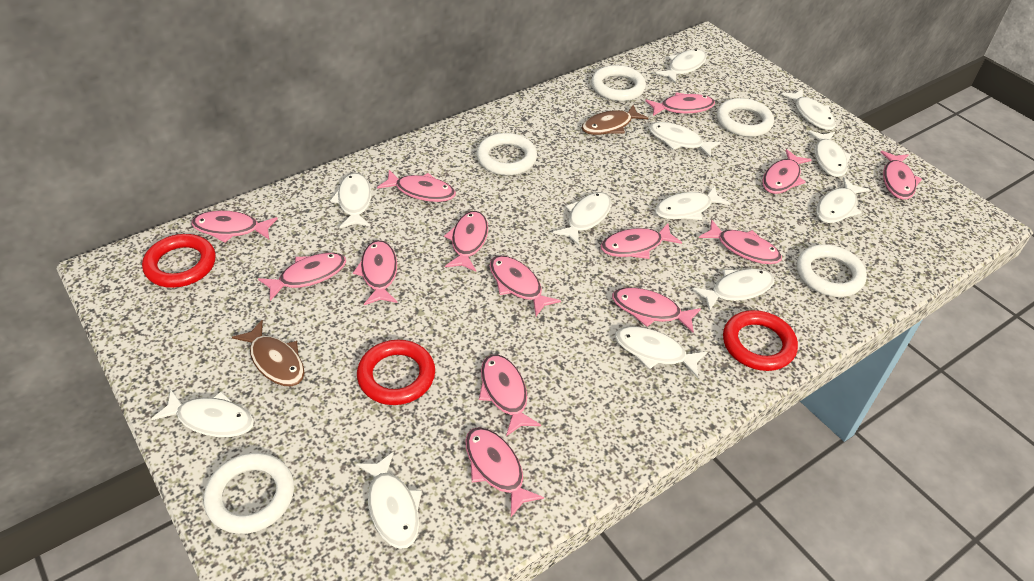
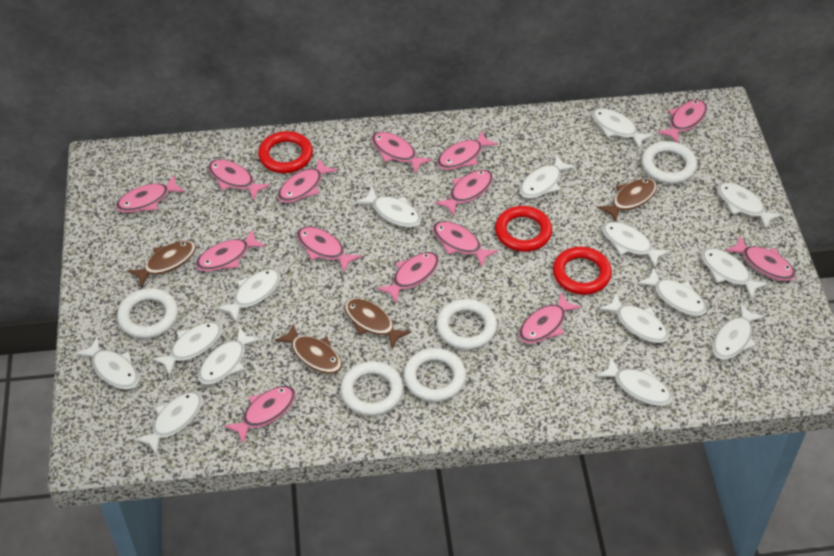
brown fish: 2 -> 4
white fish: 12 -> 15

